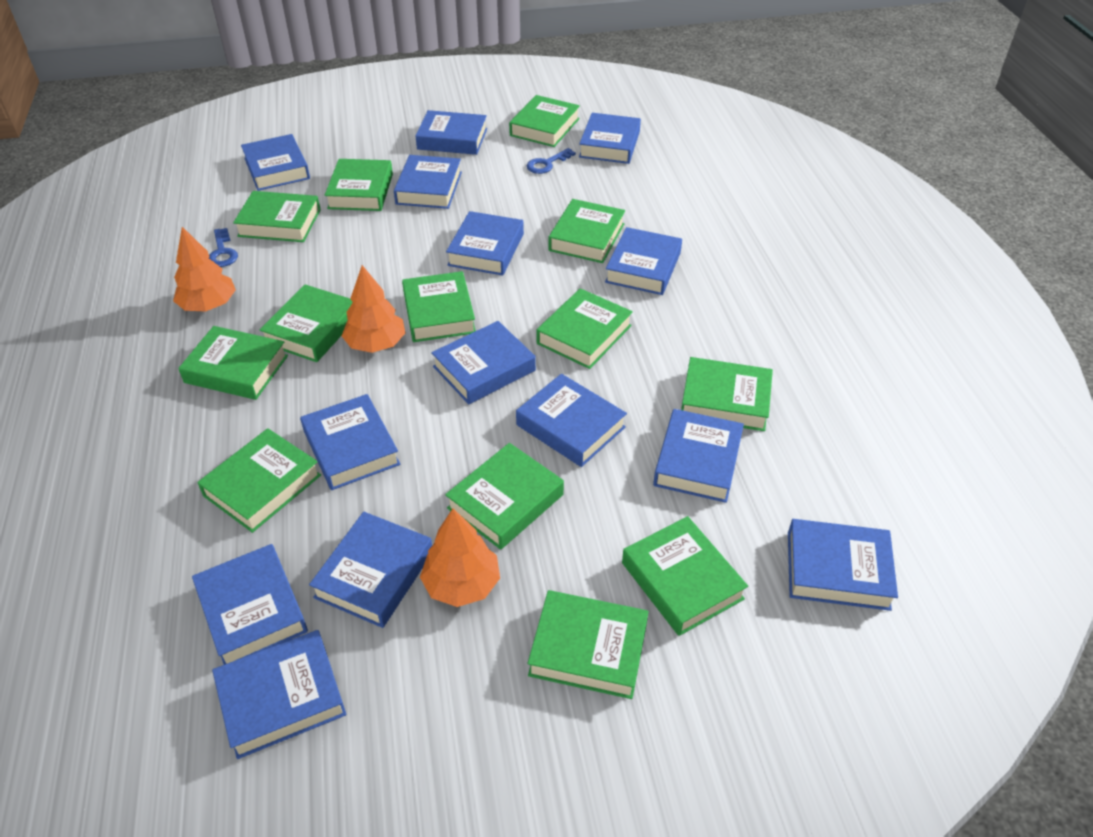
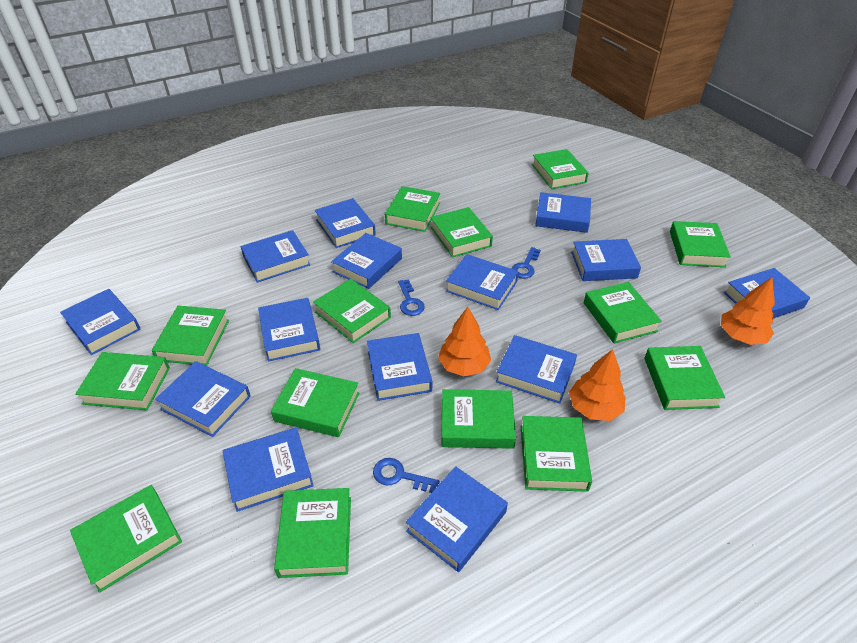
blue key: 2 -> 3
green book: 13 -> 14

